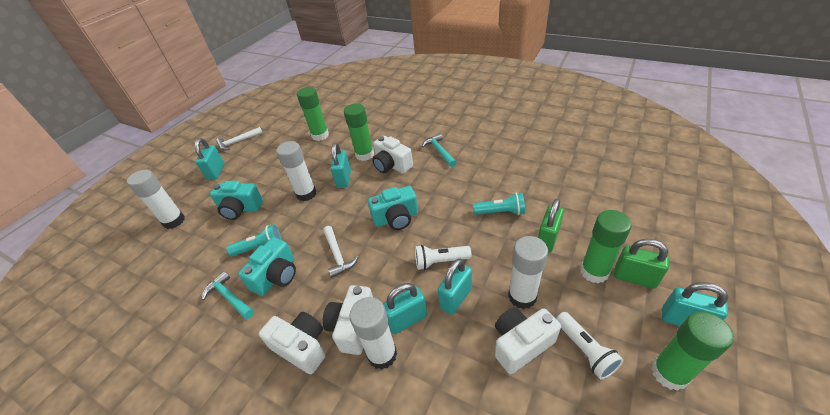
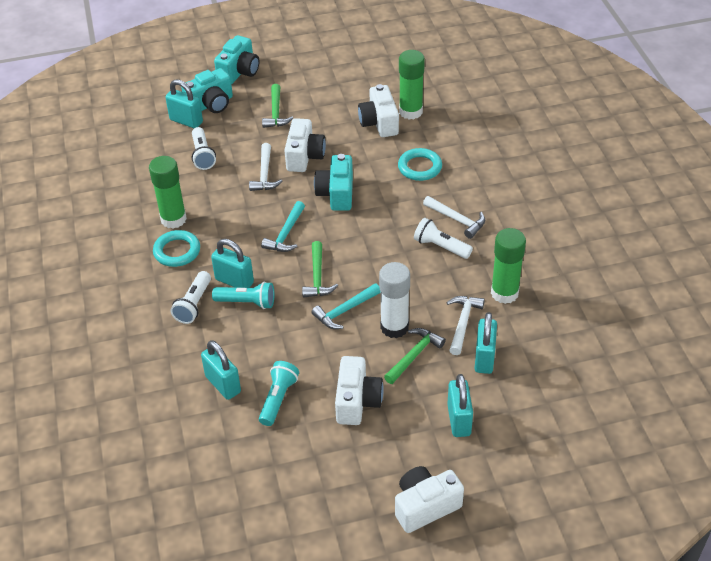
green glue stick: 4 -> 3
green hammer: 0 -> 3
green padlock: 2 -> 0
turquoise ring: 0 -> 2
white flashlight: 2 -> 3
white glue stick: 4 -> 1
white hammer: 2 -> 3

